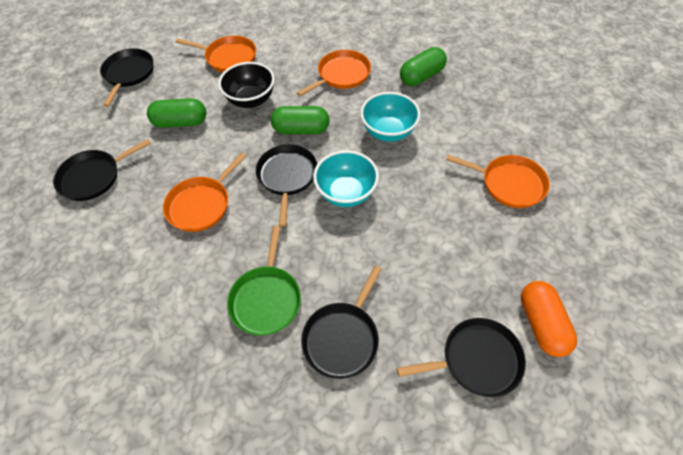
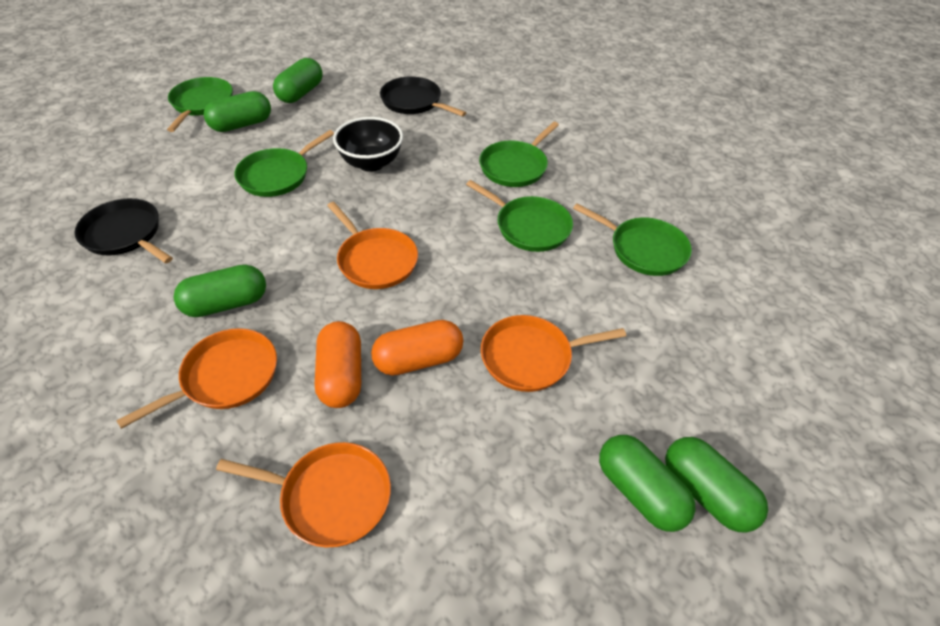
black pan: 5 -> 2
green capsule: 3 -> 5
green pan: 1 -> 5
orange capsule: 1 -> 2
turquoise bowl: 2 -> 0

